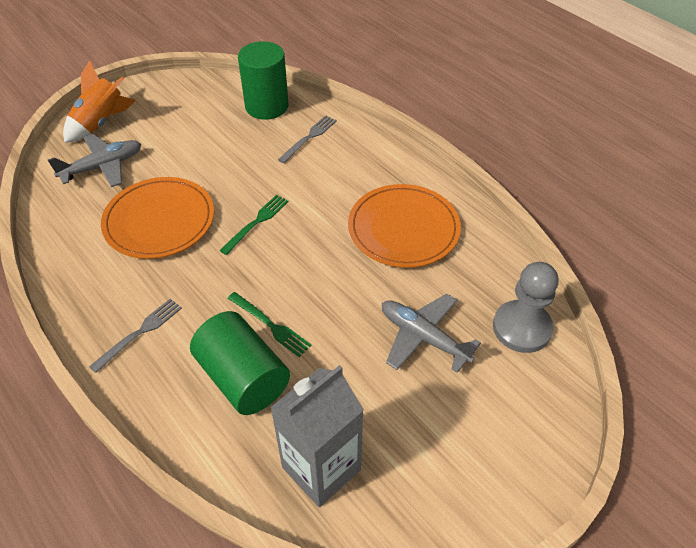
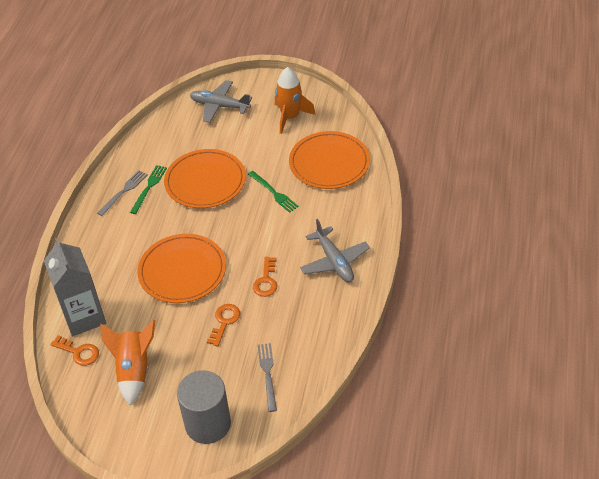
green cylinder: 2 -> 0
grey cylinder: 0 -> 1
grey pawn: 1 -> 0
orange key: 0 -> 3
orange plate: 2 -> 3
orange rocket: 1 -> 2

